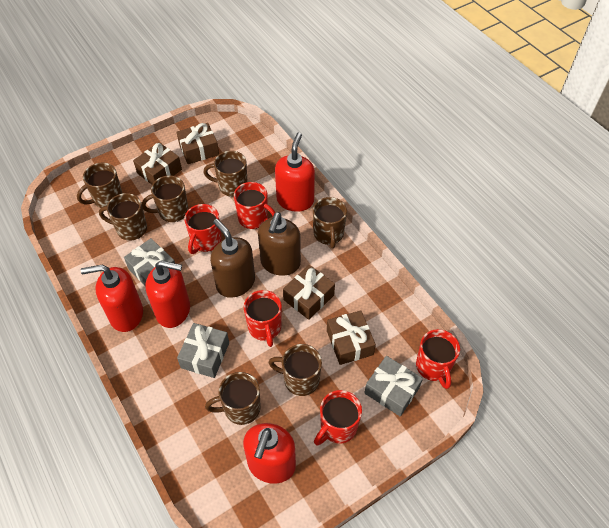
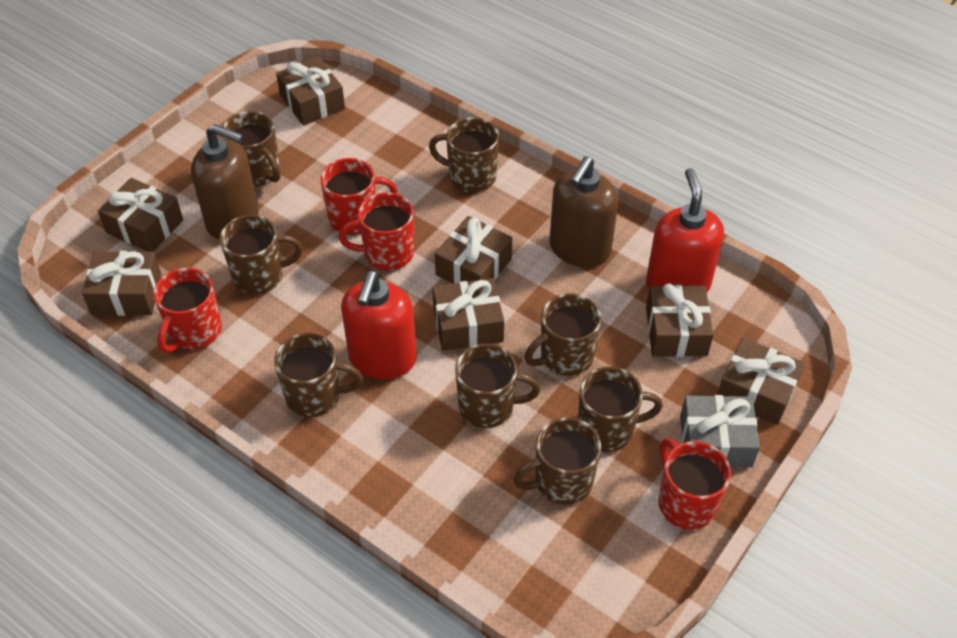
brown gift: 4 -> 7
brown mug: 7 -> 8
grey gift: 3 -> 1
red mug: 5 -> 4
red soap dispenser: 4 -> 2

